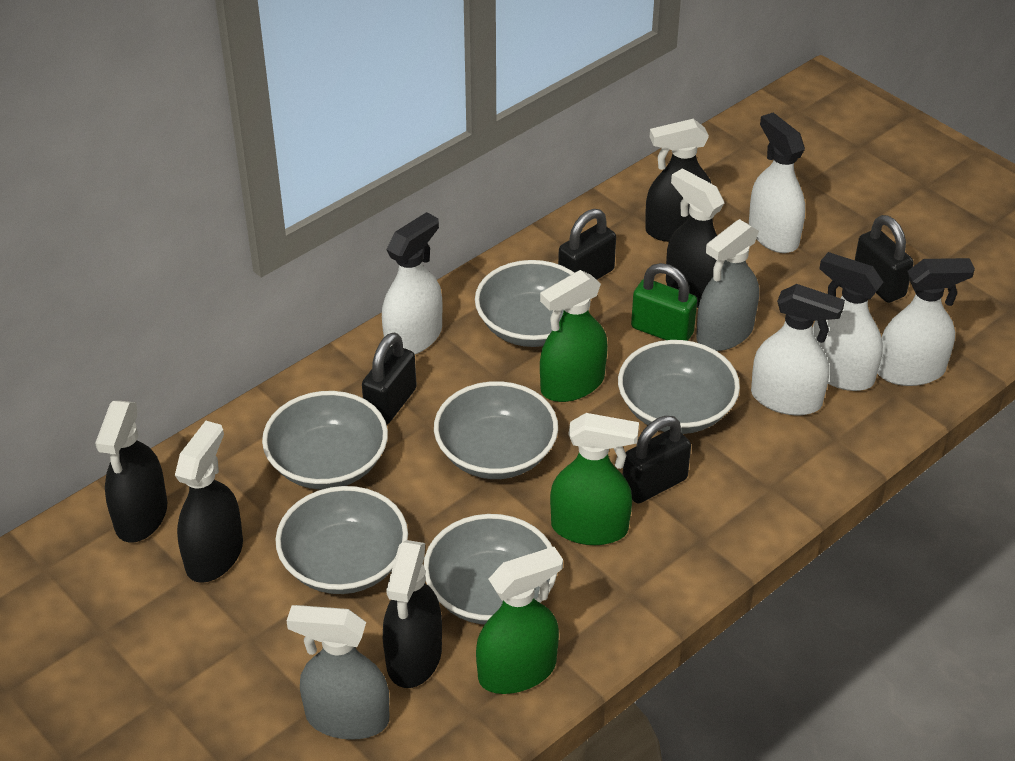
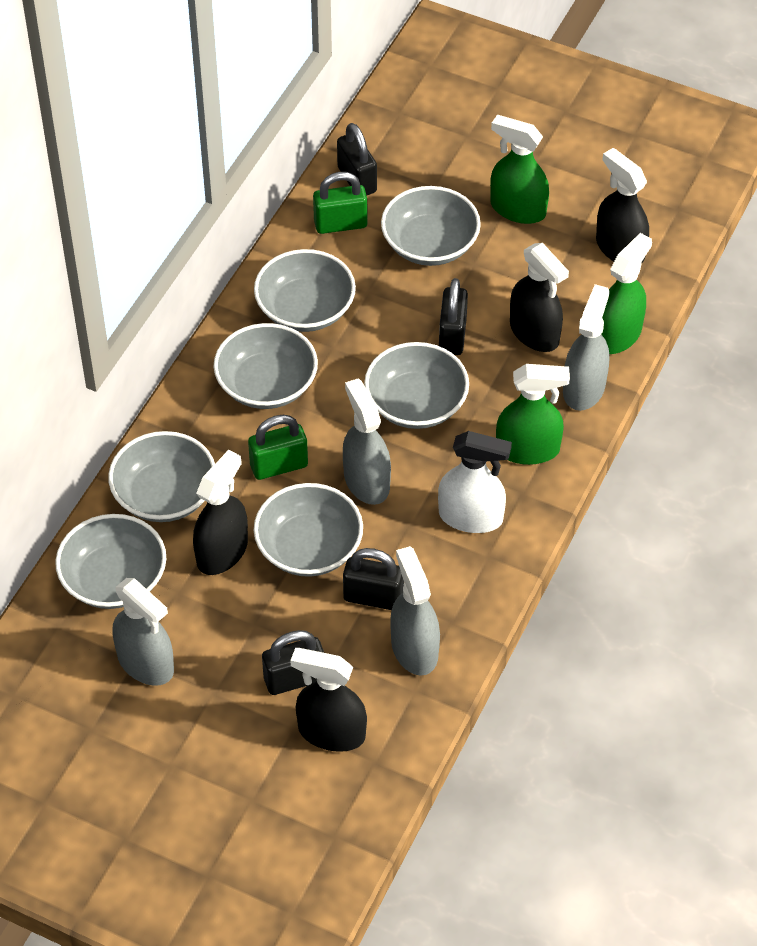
black spray bottle: 5 -> 4
green padlock: 1 -> 2
grey bowl: 6 -> 7
grey spray bottle: 2 -> 4
white spray bottle: 5 -> 1

